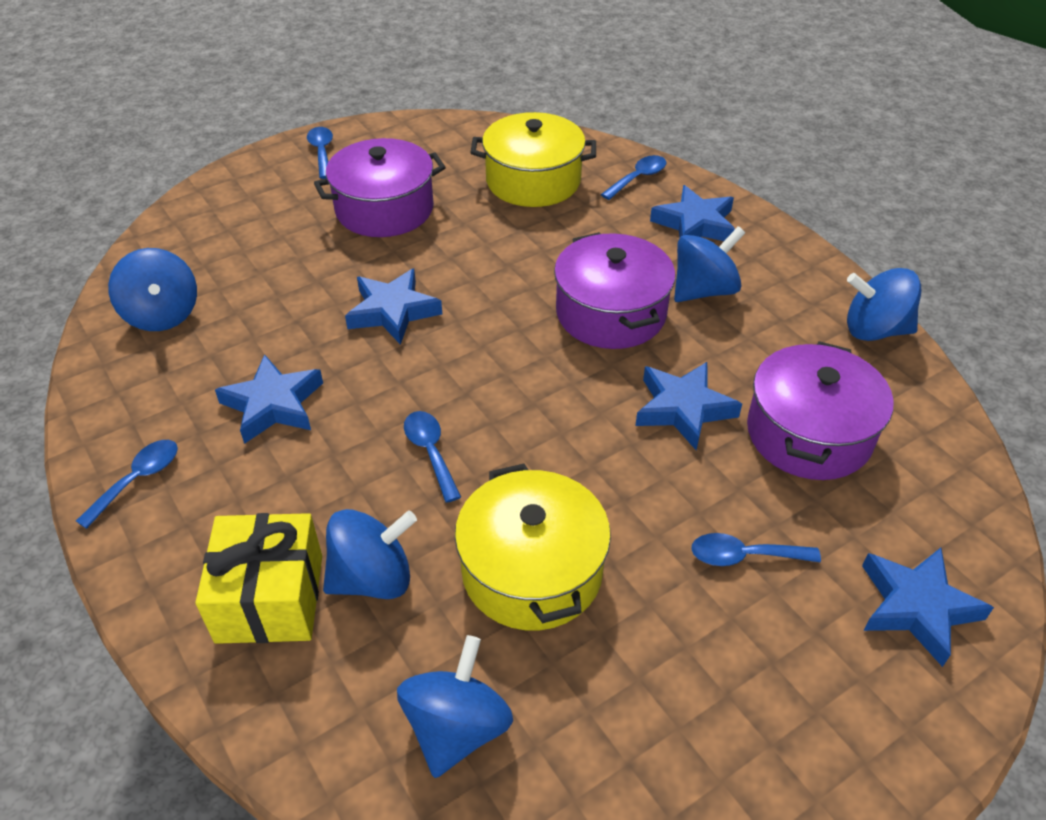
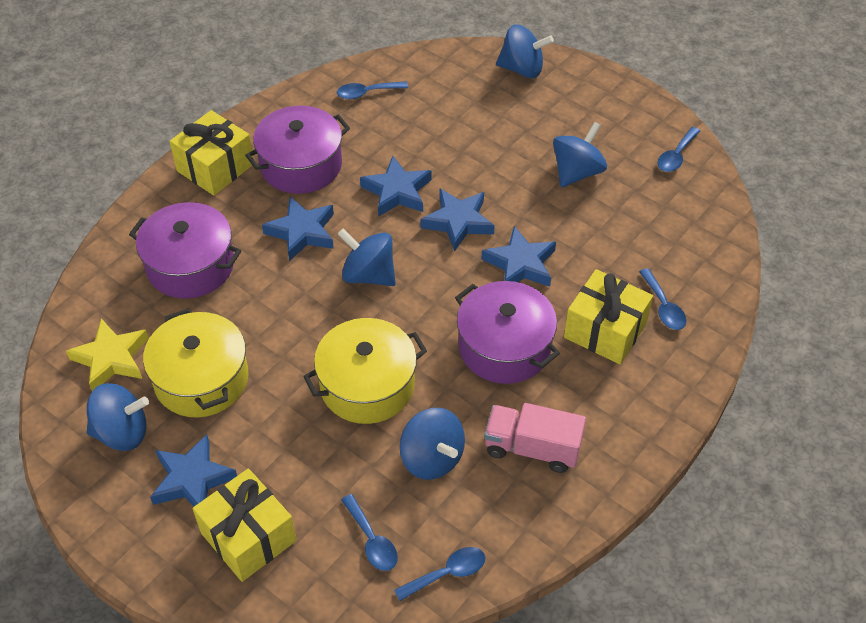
pink truck: 0 -> 1
yellow gift: 1 -> 3
yellow star: 0 -> 1

